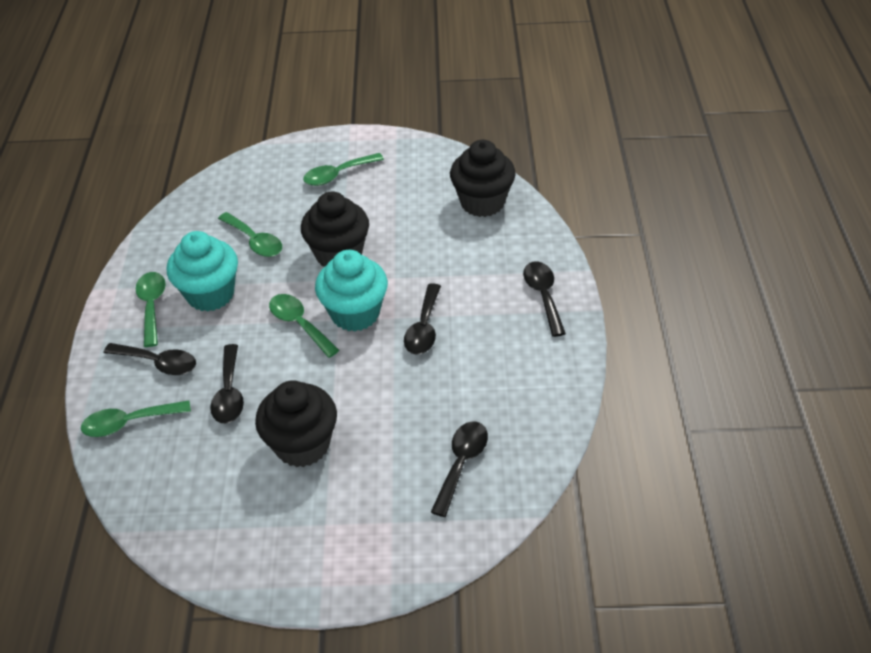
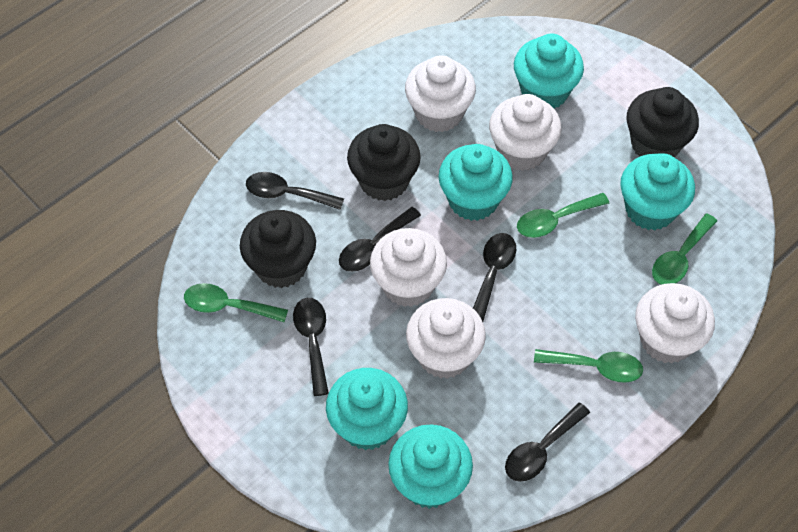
green spoon: 5 -> 4
turquoise cupcake: 2 -> 5
white cupcake: 0 -> 5

